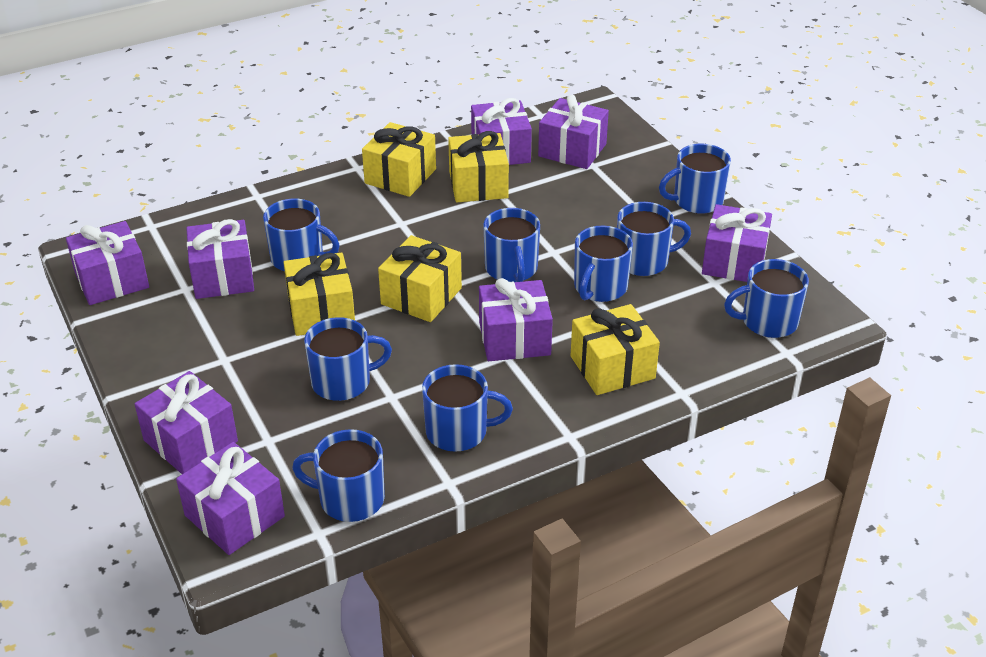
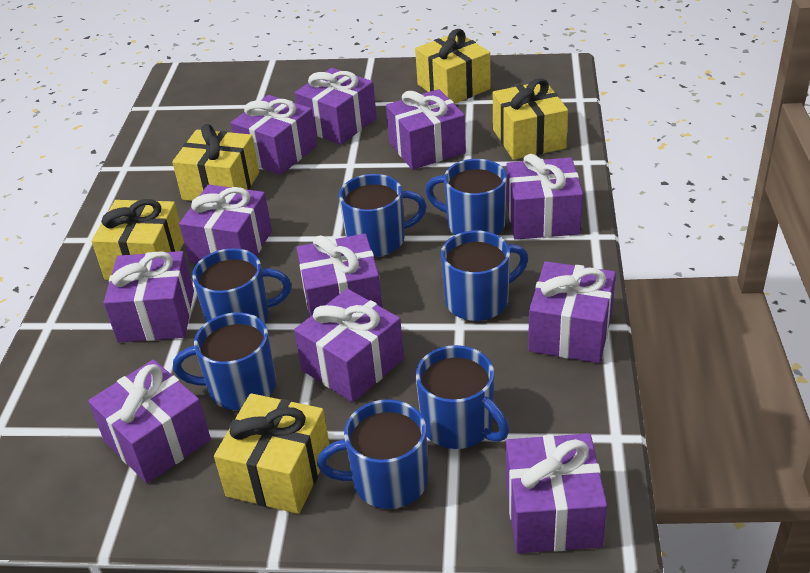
blue mug: 9 -> 7
purple gift: 8 -> 11

